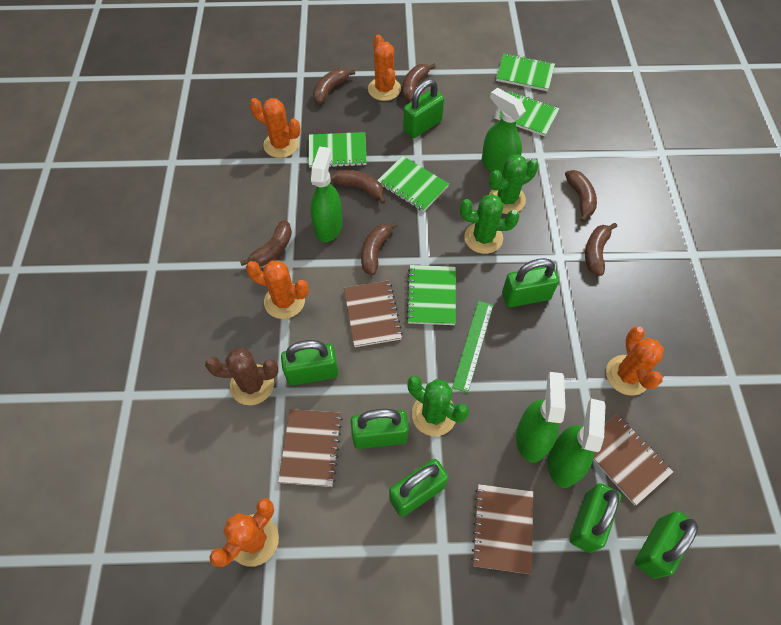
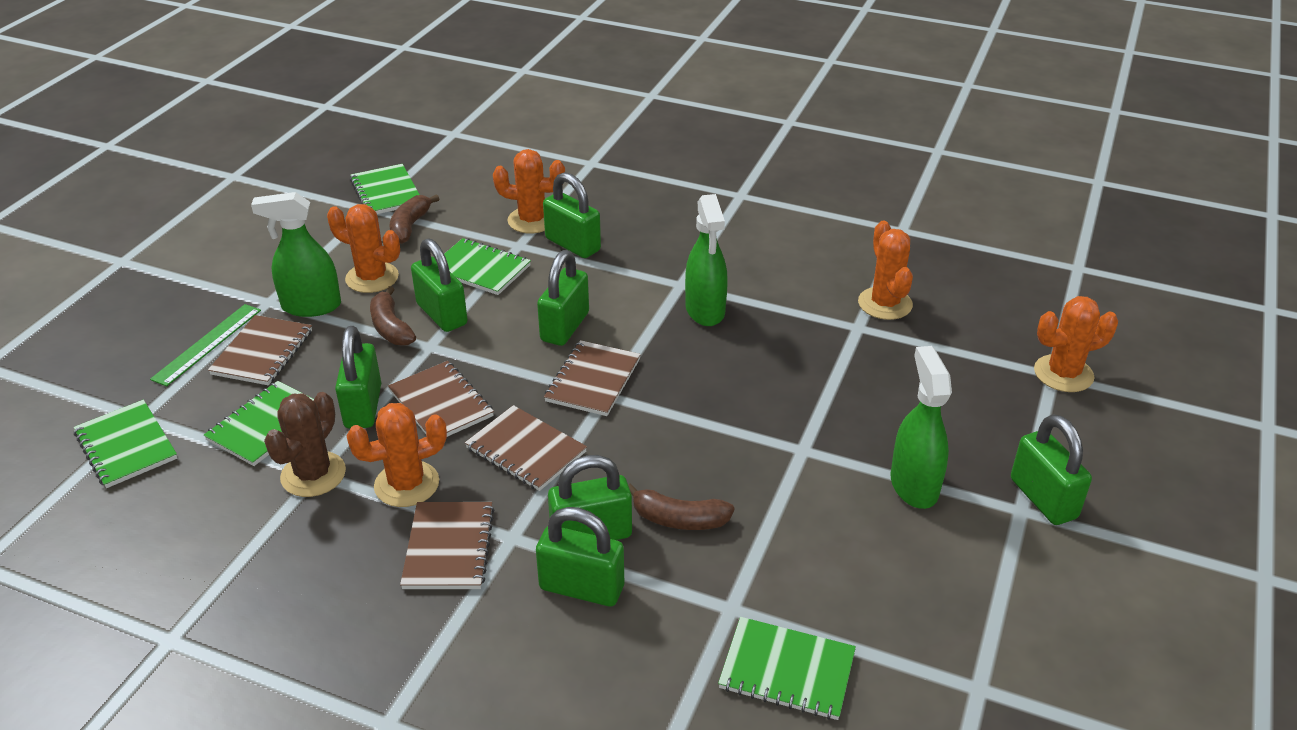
brown banana: 7 -> 3
brown notebook: 4 -> 5
green cactus: 3 -> 0
green spray bottle: 4 -> 3

